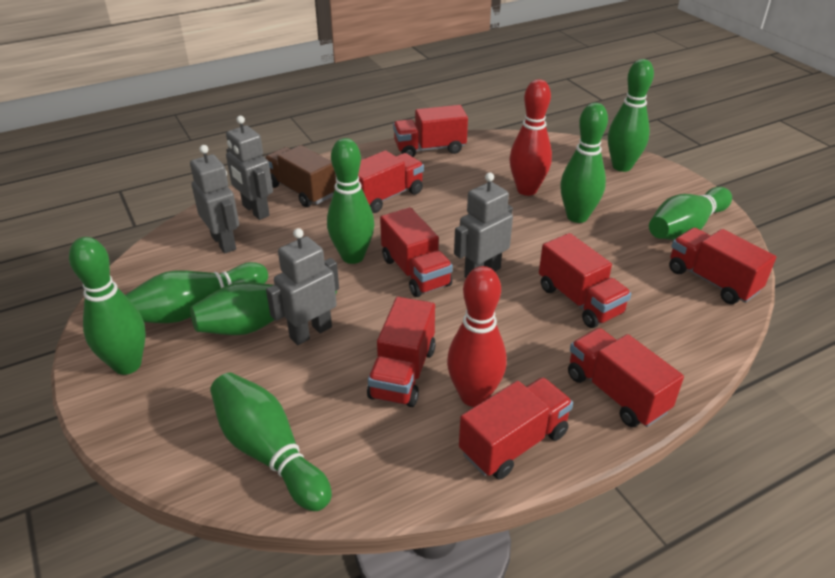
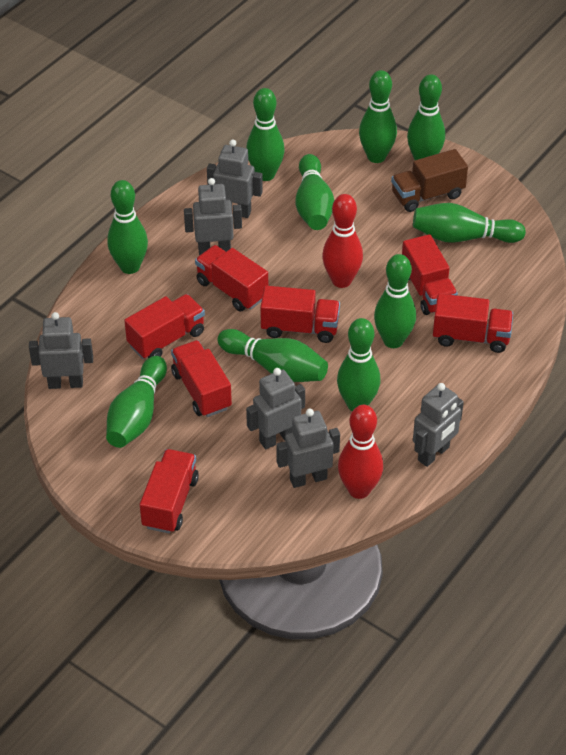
green bowling pin: 8 -> 10
grey robot: 4 -> 6
red truck: 8 -> 7

